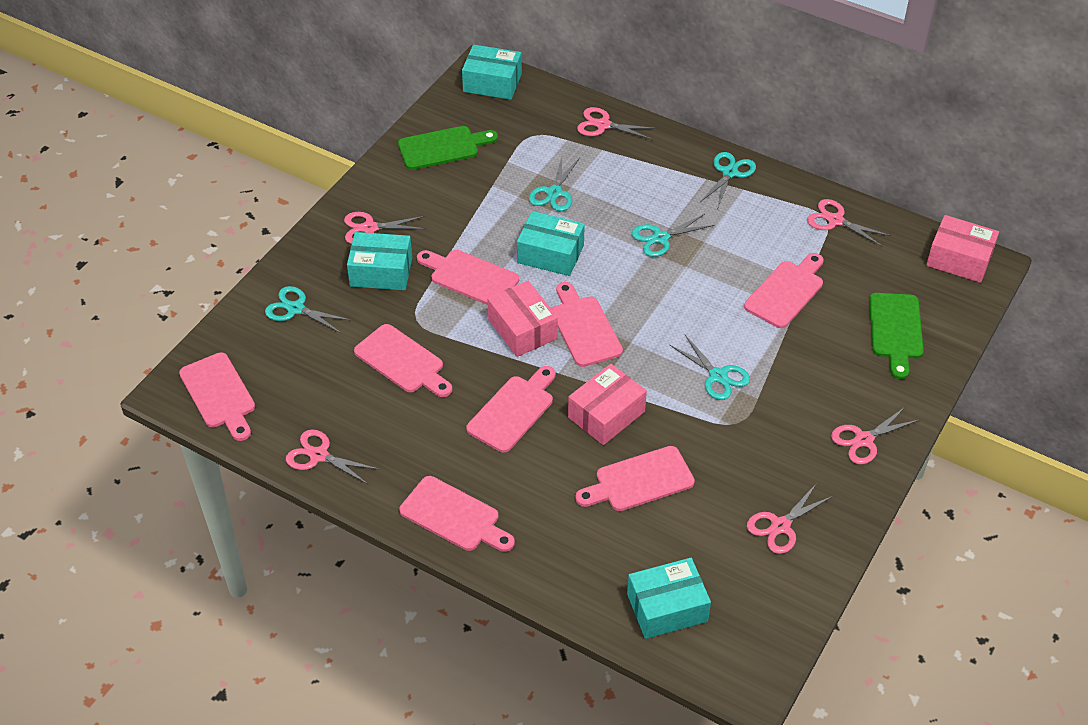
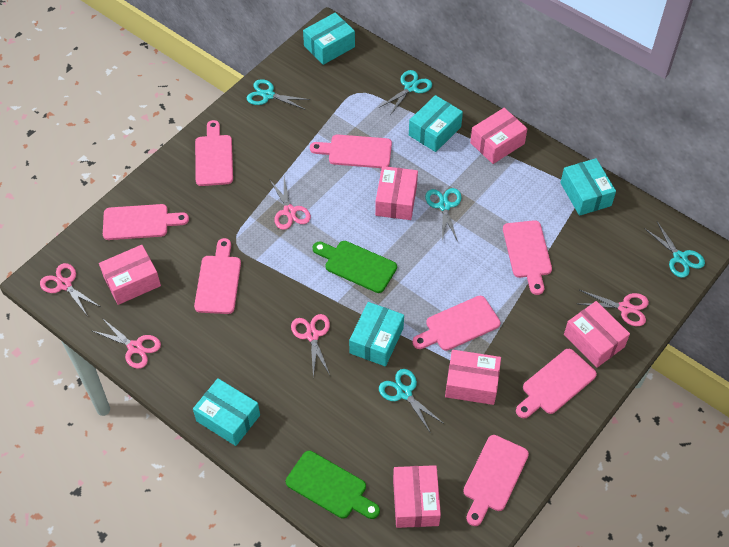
pink box: 3 -> 6
pink scissors: 6 -> 5
turquoise box: 4 -> 5

